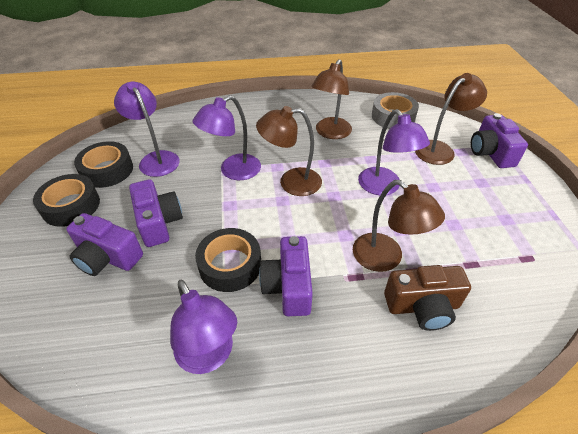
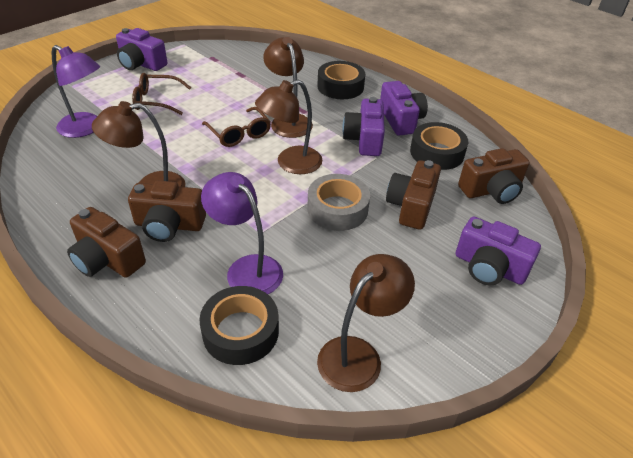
brown camera: 1 -> 4
brown glasses: 0 -> 2
purple lamp: 4 -> 2

